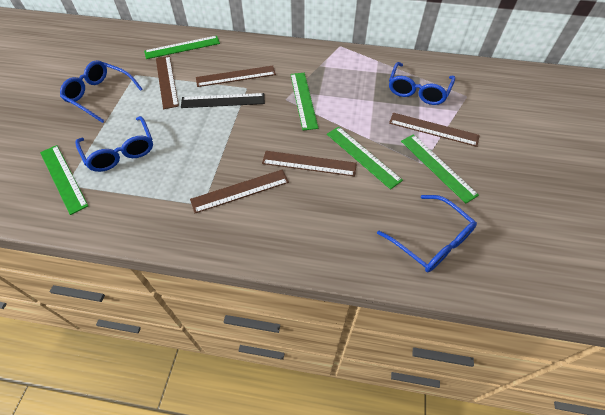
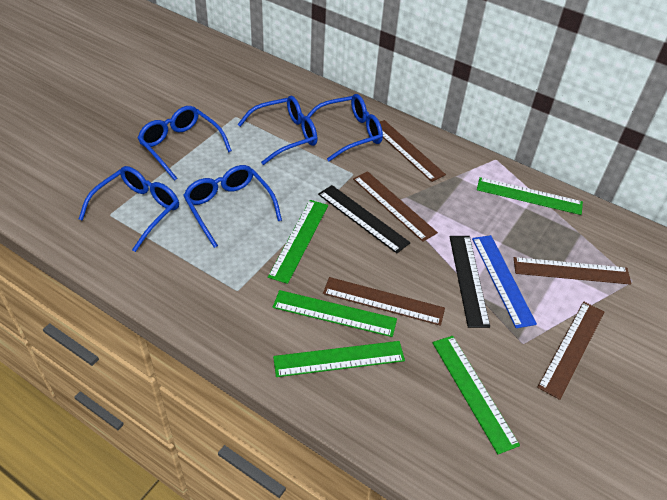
black ruler: 1 -> 2
blue glasses: 4 -> 5
blue ruler: 0 -> 1

